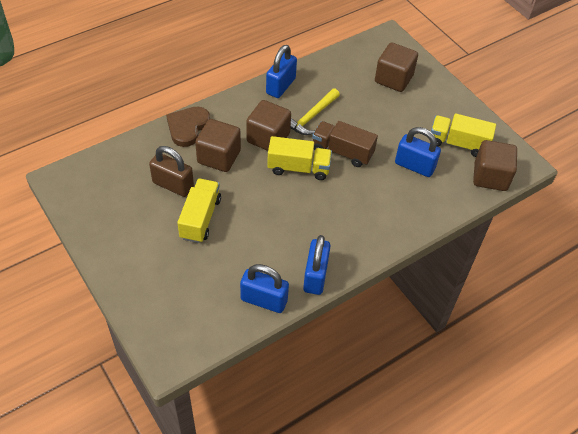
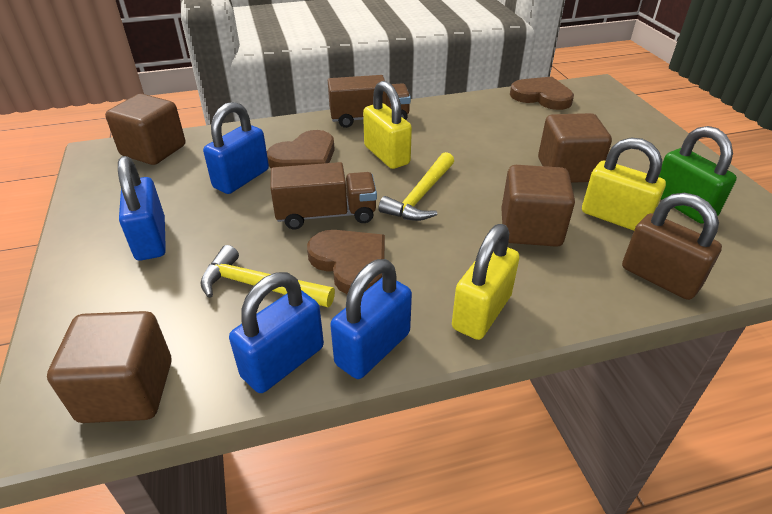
brown heart: 1 -> 3
brown truck: 1 -> 2
green padlock: 0 -> 1
yellow hammer: 1 -> 2
yellow padlock: 0 -> 3
yellow truck: 3 -> 0

